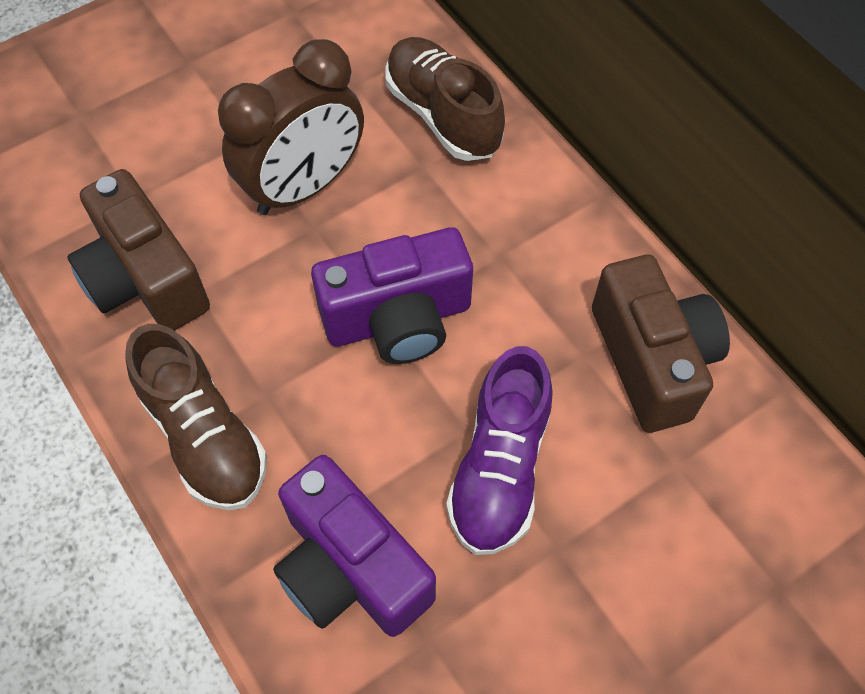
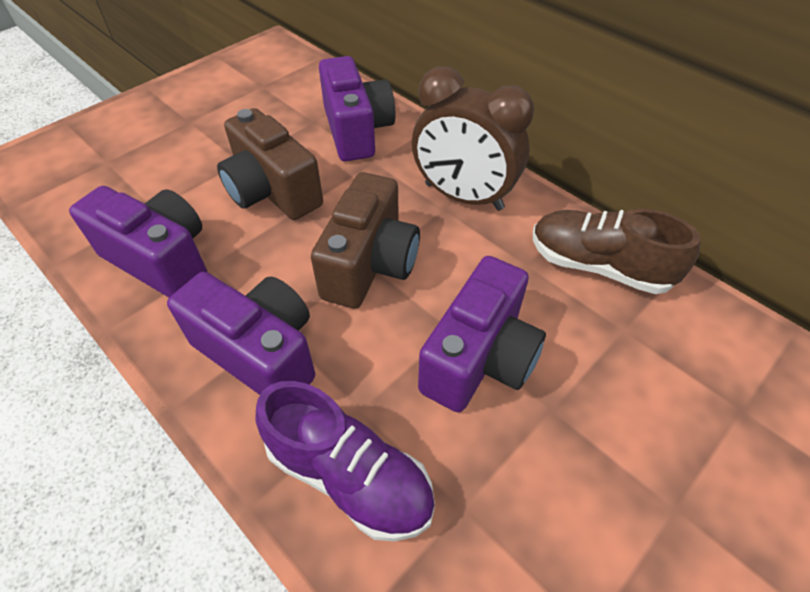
brown shoe: 2 -> 1
purple camera: 2 -> 4

